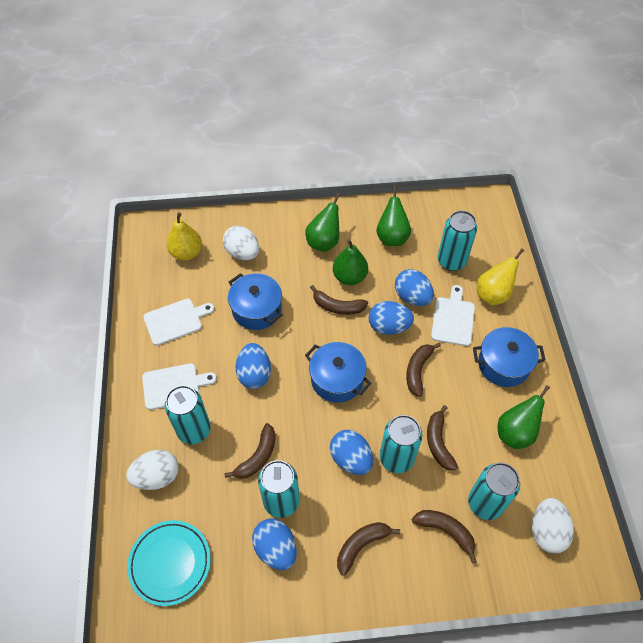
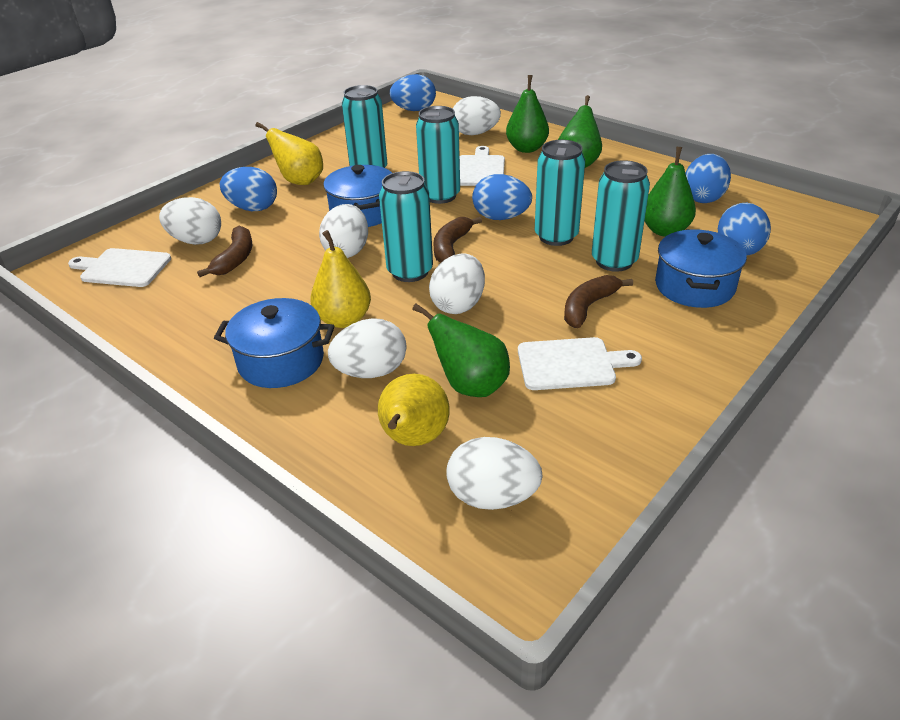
brown banana: 6 -> 3
turquoise plate: 1 -> 0
white egg: 3 -> 6
yellow pear: 2 -> 3

